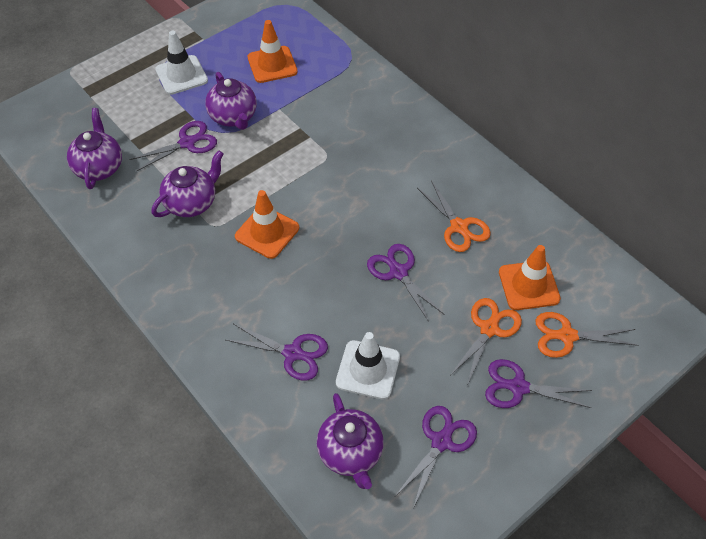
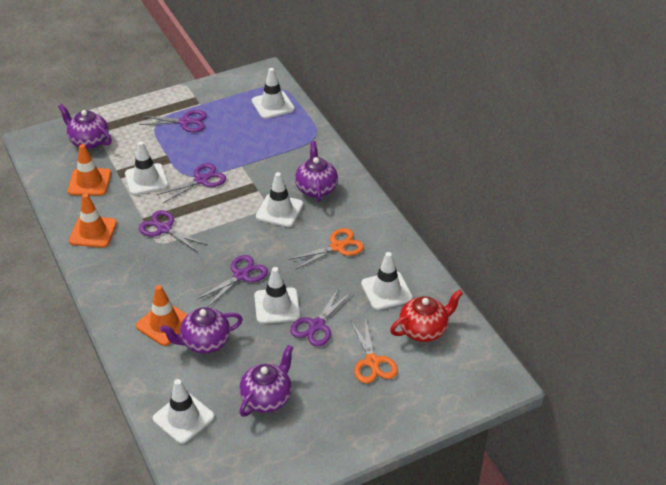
orange scissors: 3 -> 2
red teapot: 0 -> 1
white traffic cone: 2 -> 6

